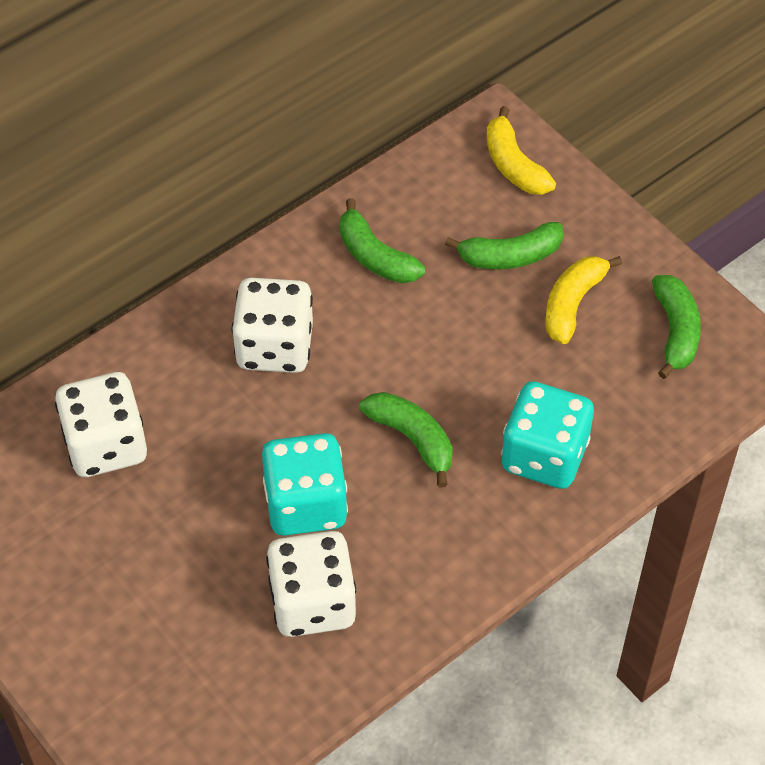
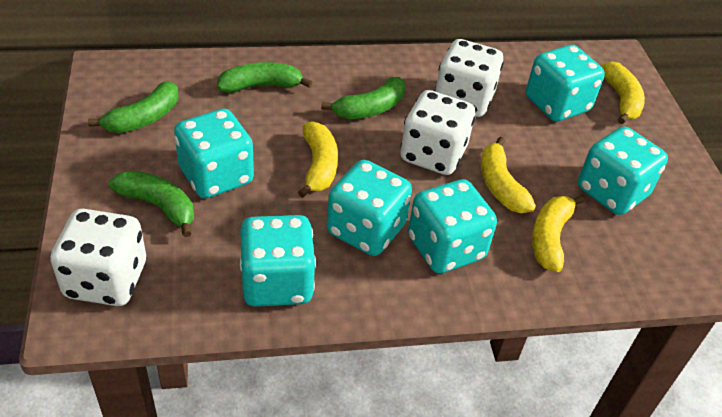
turquoise dice: 2 -> 6
yellow banana: 2 -> 4

